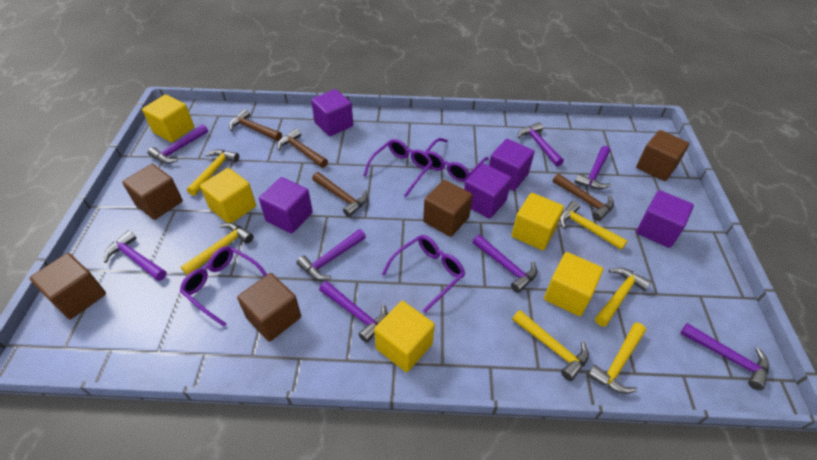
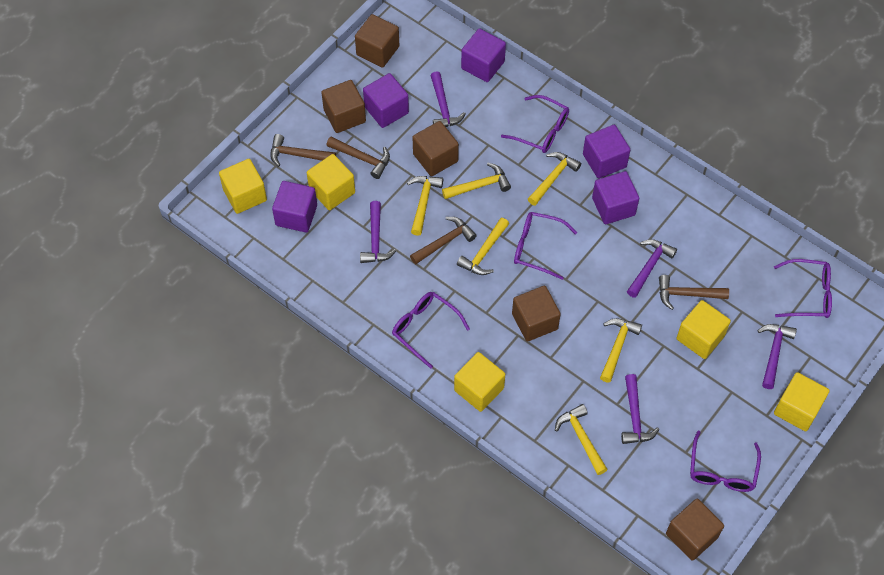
purple glasses: 4 -> 5
purple hammer: 8 -> 5

